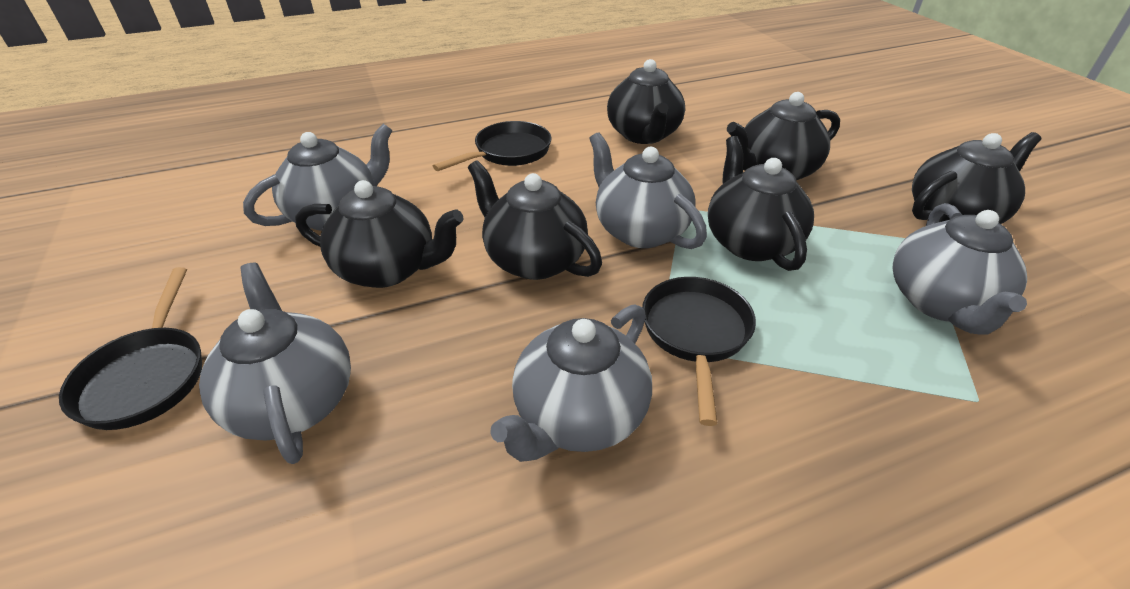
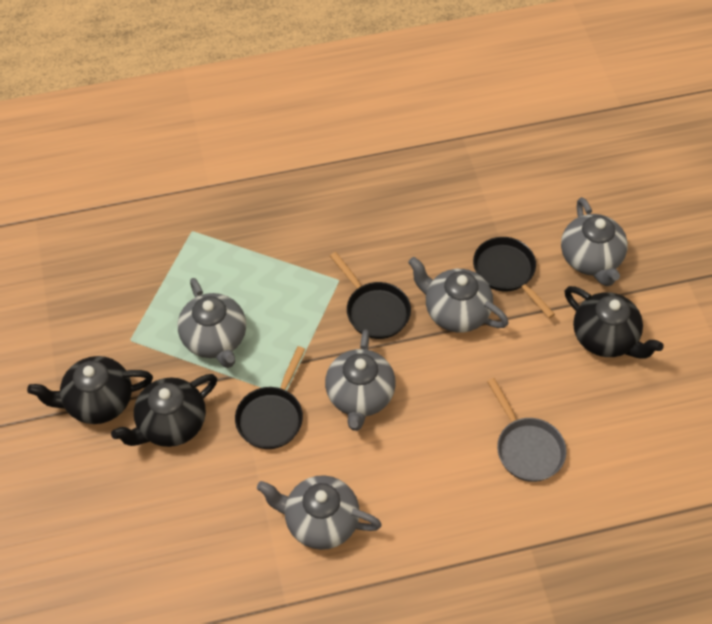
black teapot: 6 -> 3
grey pan: 0 -> 1

